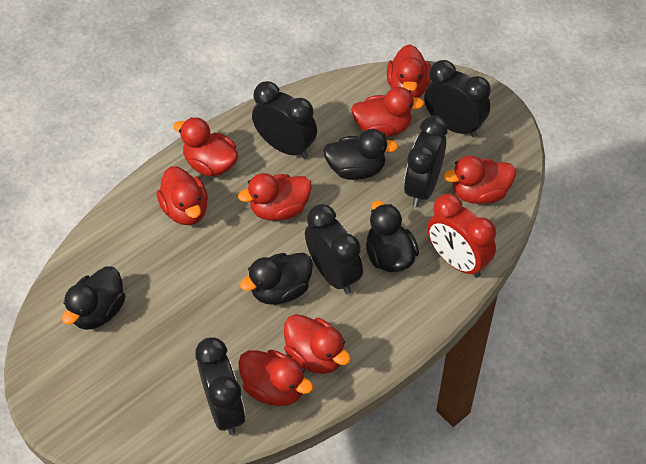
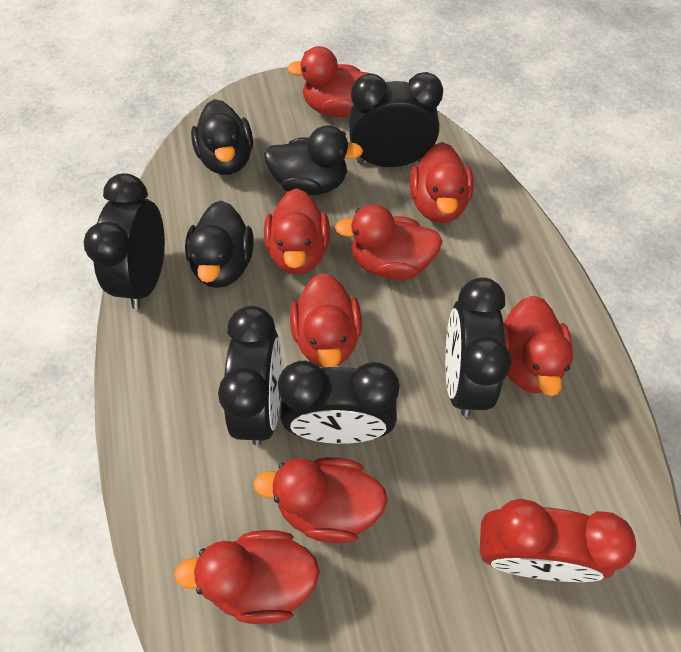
black duck: 4 -> 3

